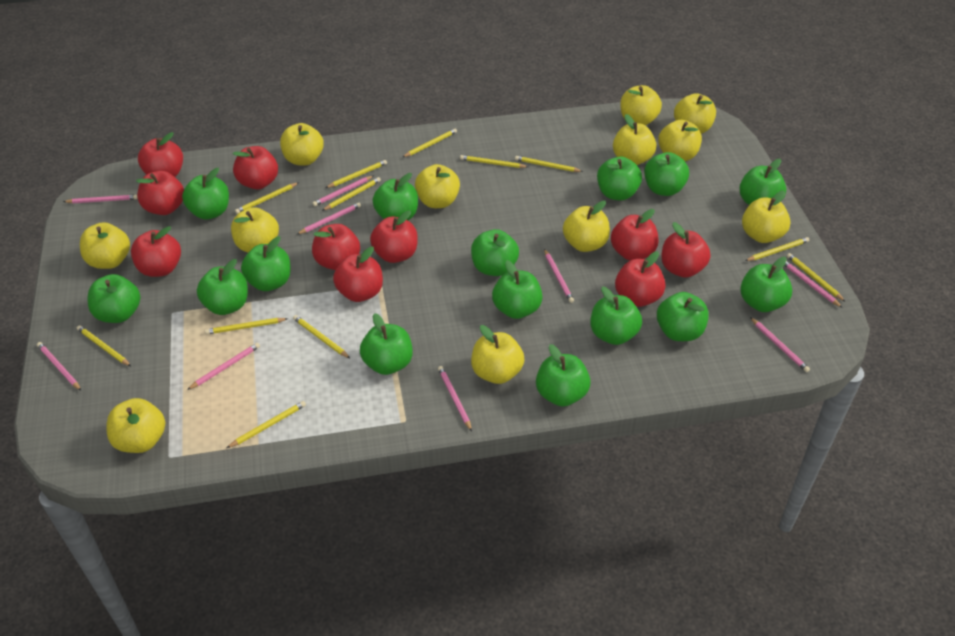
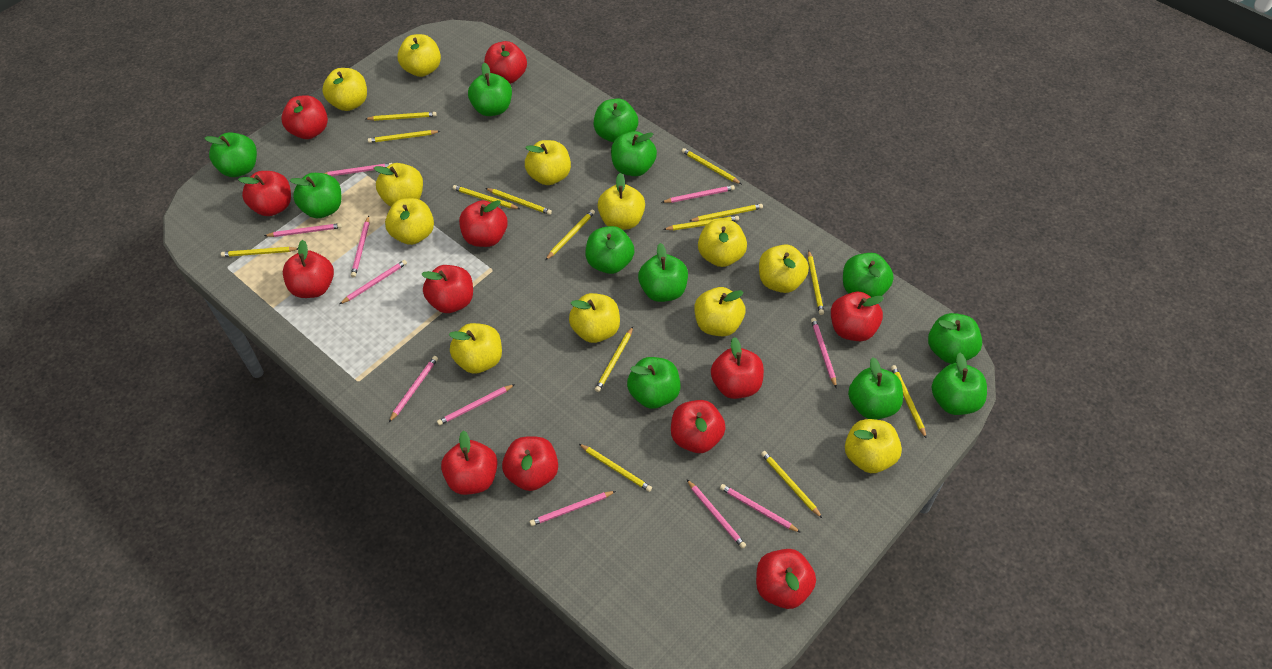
green apple: 15 -> 12
pink pencil: 9 -> 11
red apple: 10 -> 12
yellow pencil: 12 -> 14

